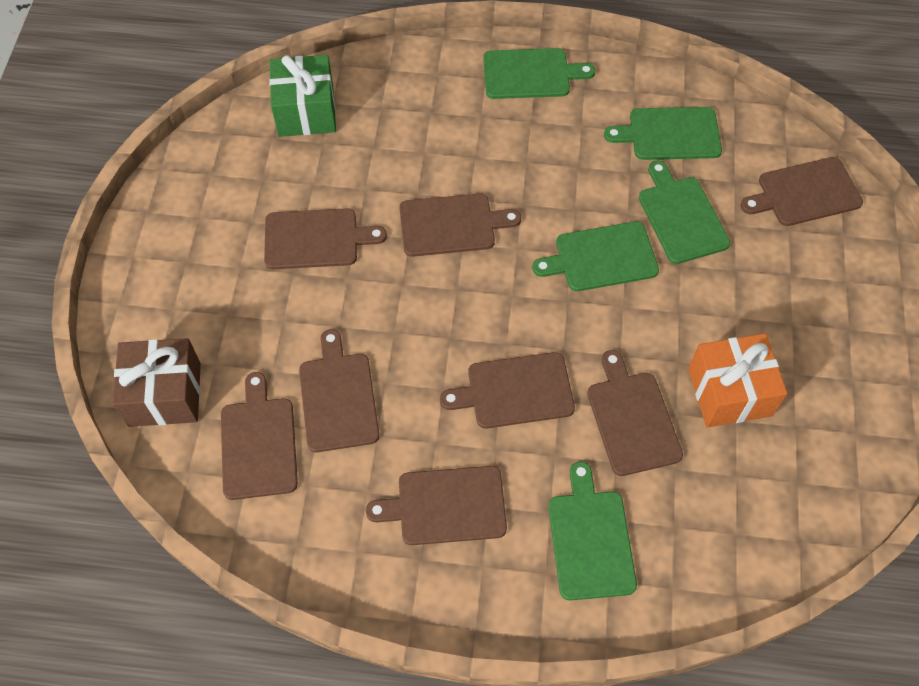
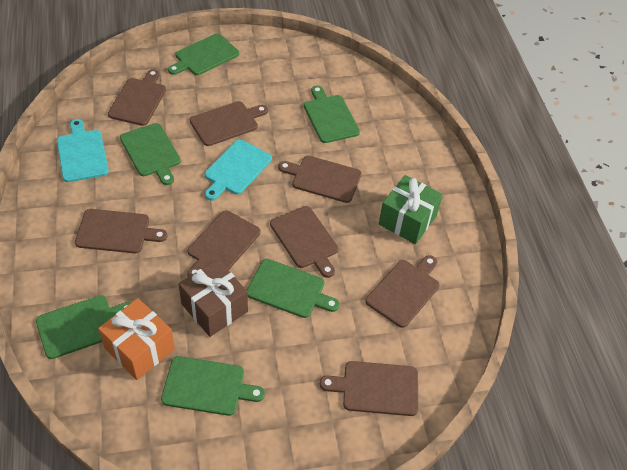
green cutting board: 5 -> 6
turquoise cutting board: 0 -> 2

